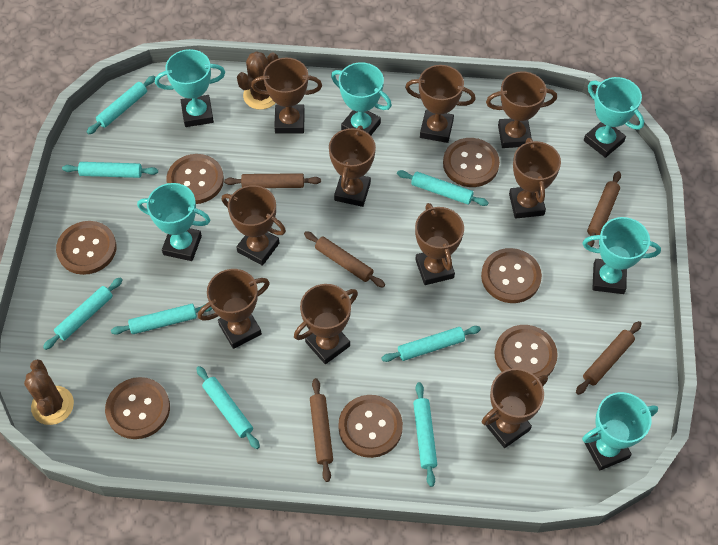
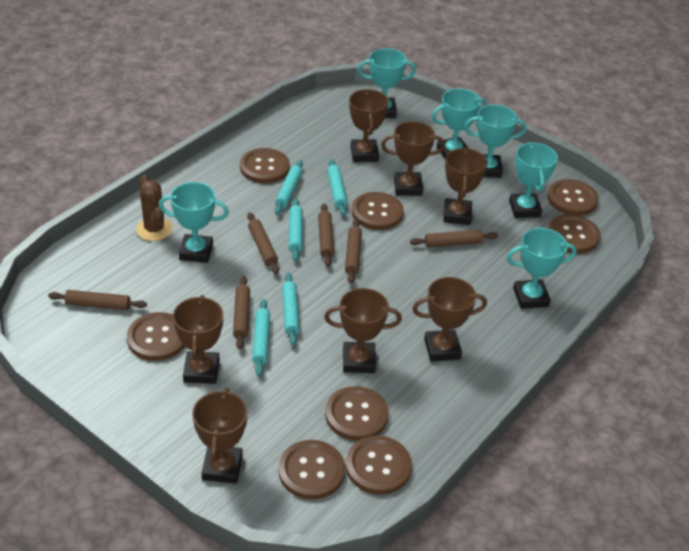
brown button: 7 -> 8
brown cactus: 2 -> 1
brown rolling pin: 5 -> 6
brown trophy: 10 -> 7
turquoise rolling pin: 8 -> 5

